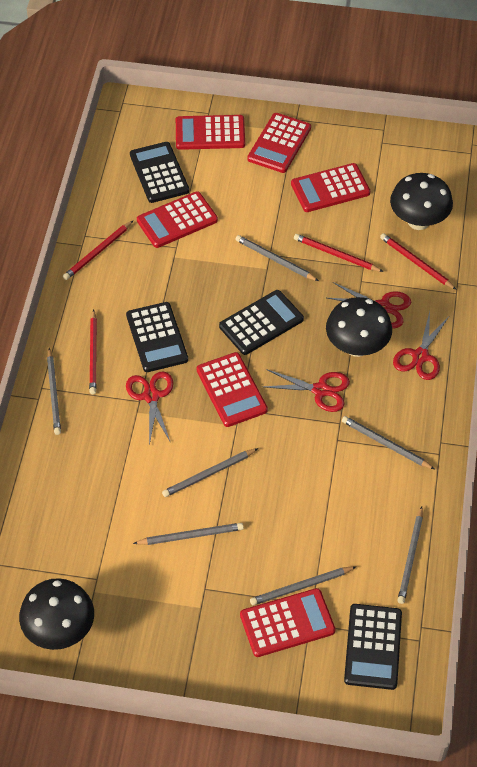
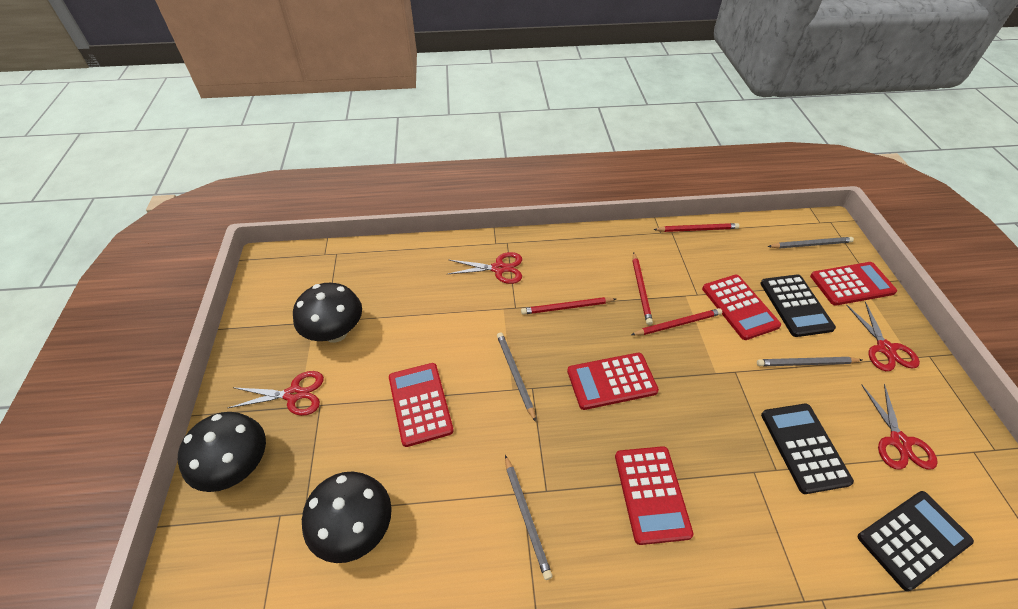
black calculator: 4 -> 3
grey pencil: 7 -> 4
red calculator: 6 -> 5

